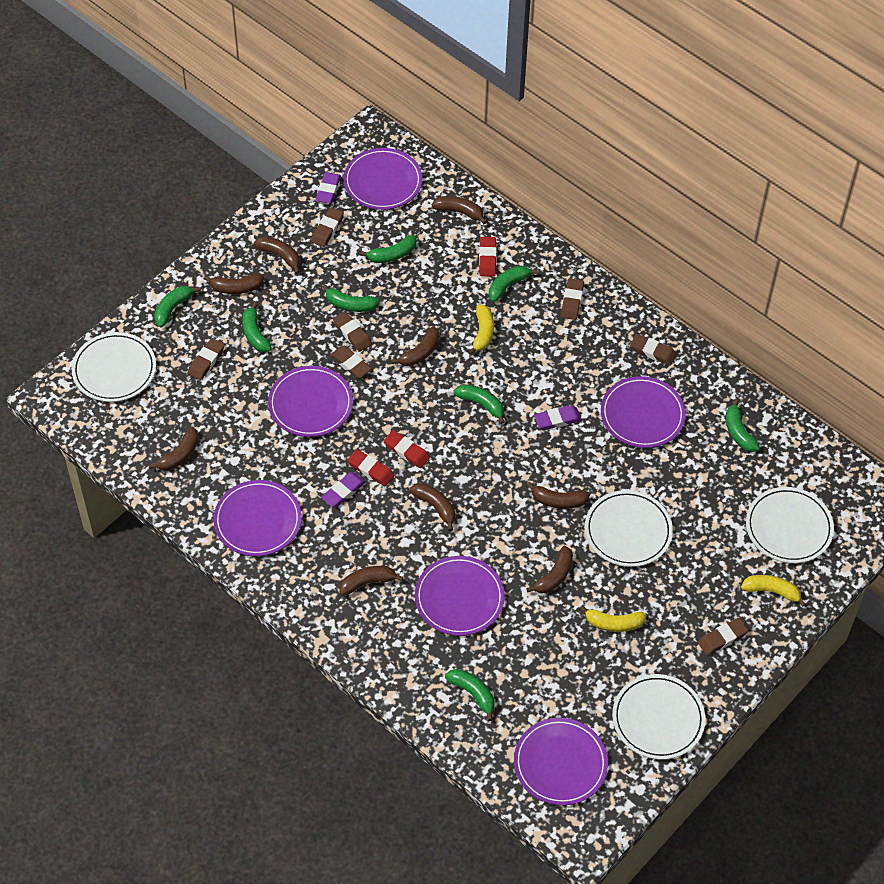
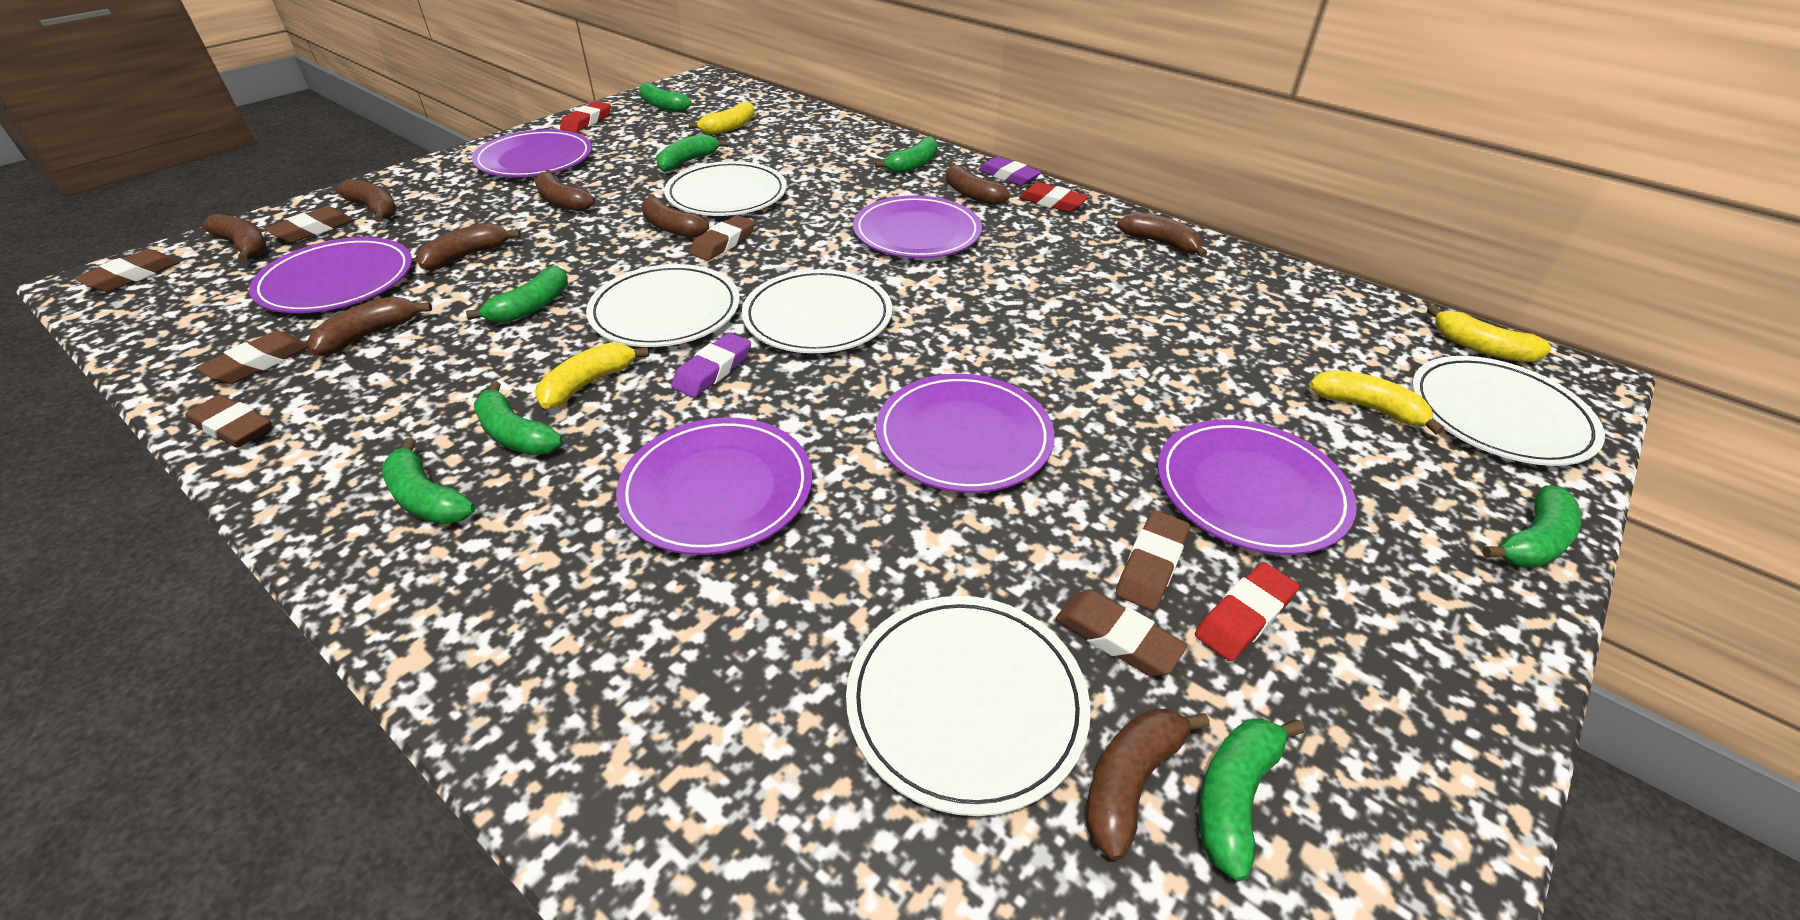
purple eraser: 3 -> 2
white plate: 4 -> 5
yellow banana: 3 -> 4

